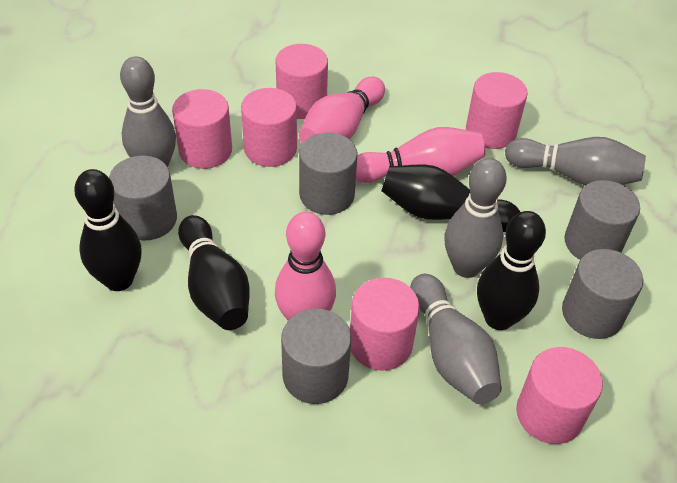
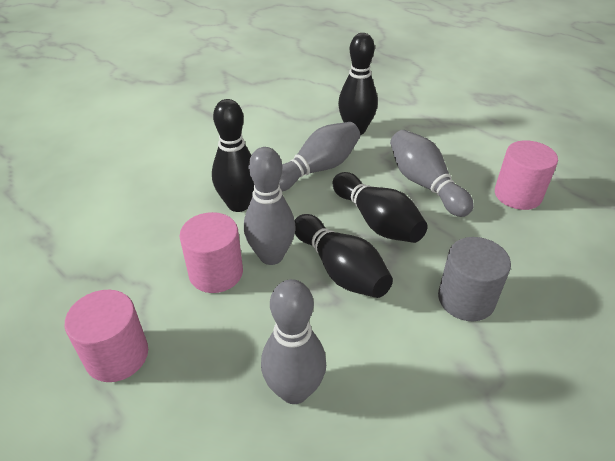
grey cylinder: 5 -> 1
pink bowling pin: 3 -> 0
pink cylinder: 6 -> 3

